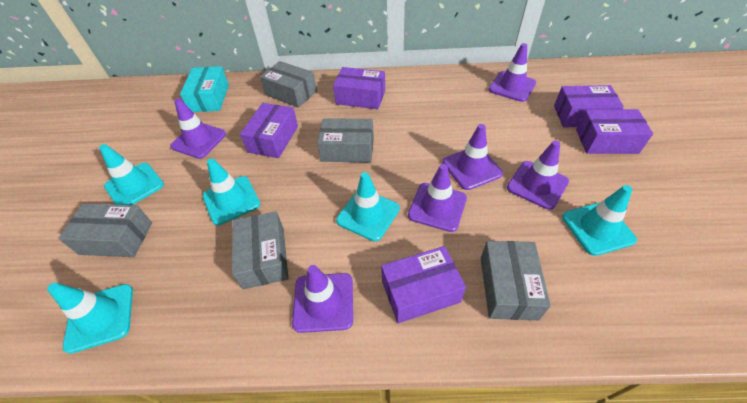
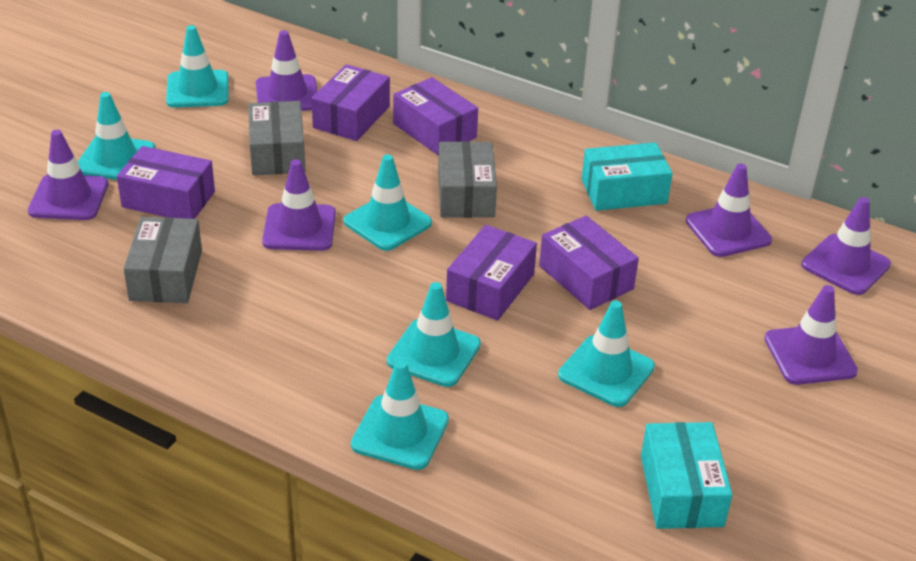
grey box: 5 -> 3
turquoise box: 1 -> 2
turquoise traffic cone: 5 -> 6

